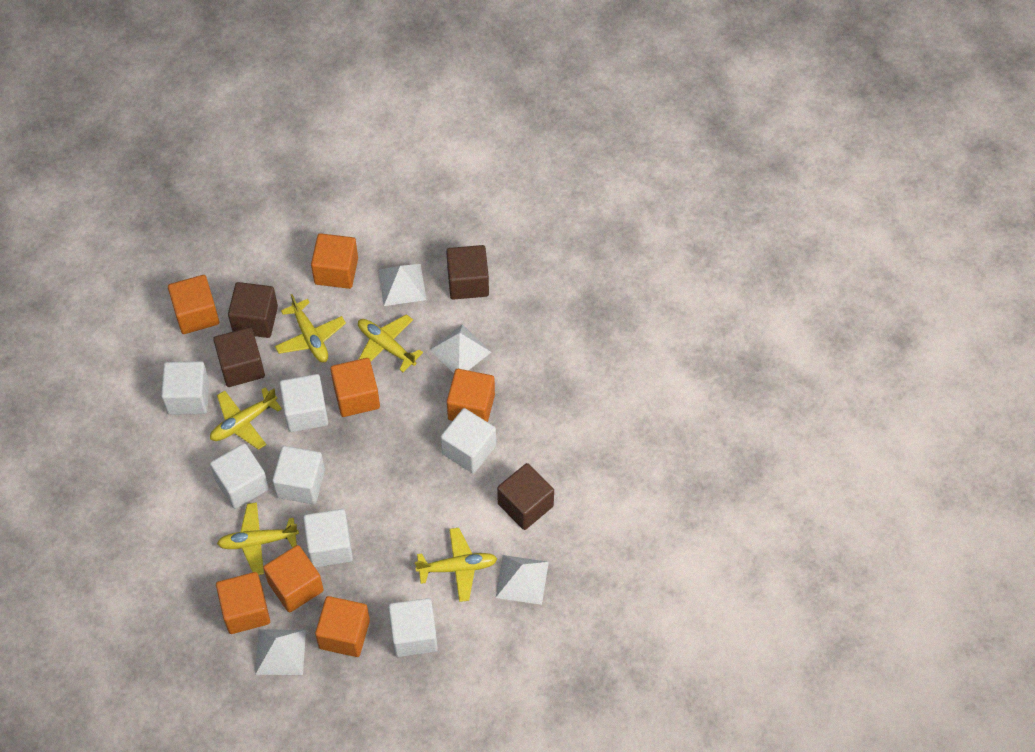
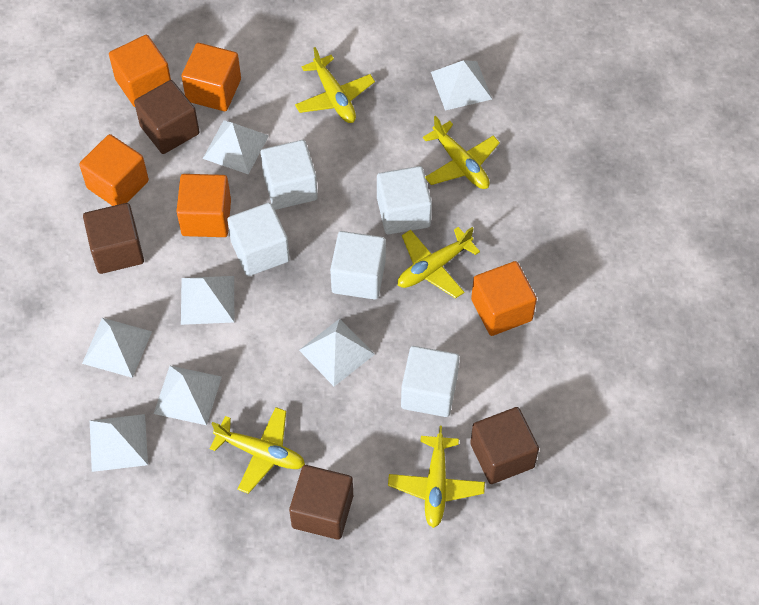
orange cube: 7 -> 5
white cube: 7 -> 5
white pyramid: 4 -> 7

